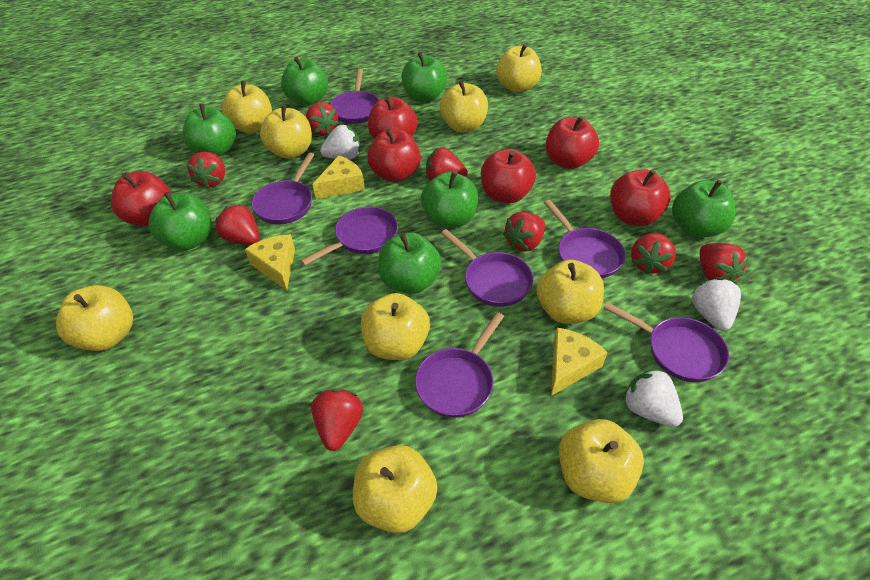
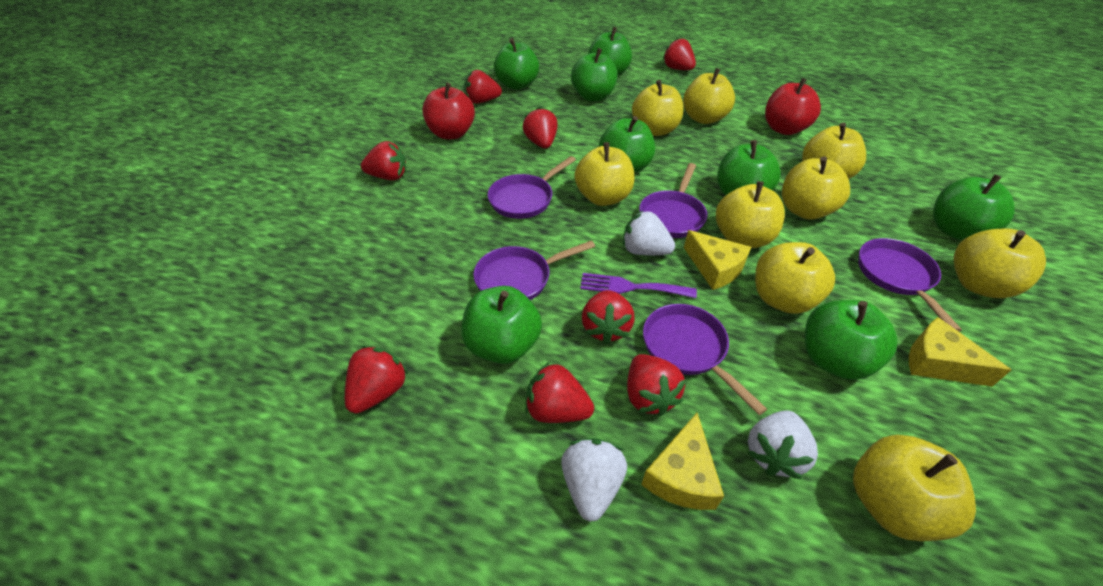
green apple: 7 -> 8
purple fork: 0 -> 1
purple pan: 7 -> 5
red apple: 6 -> 2

